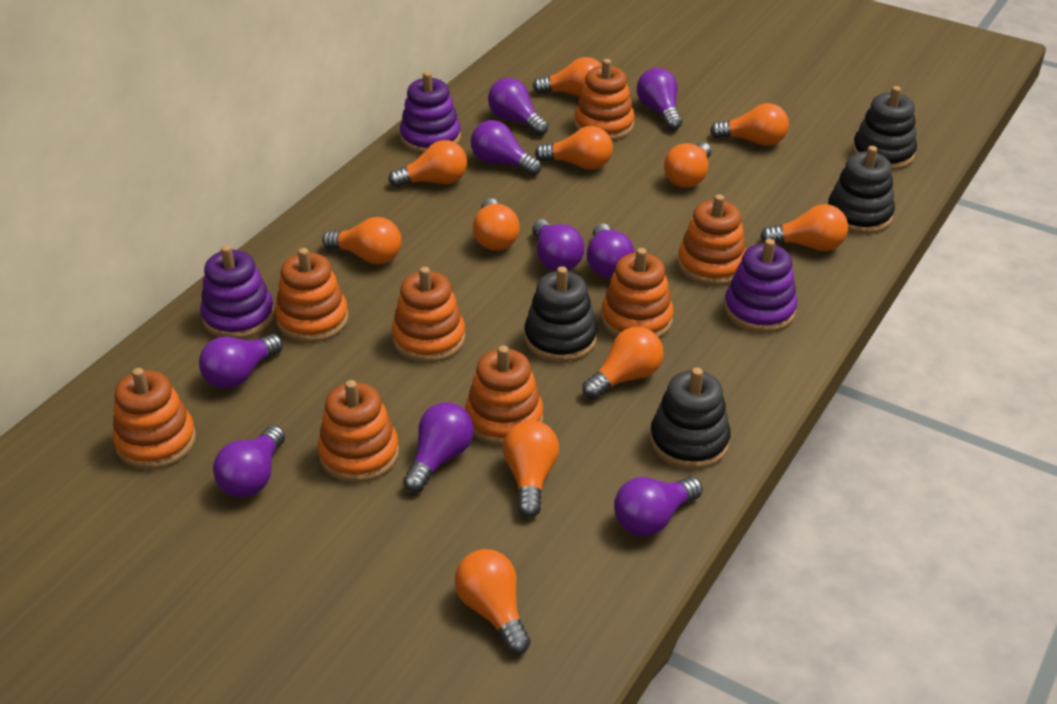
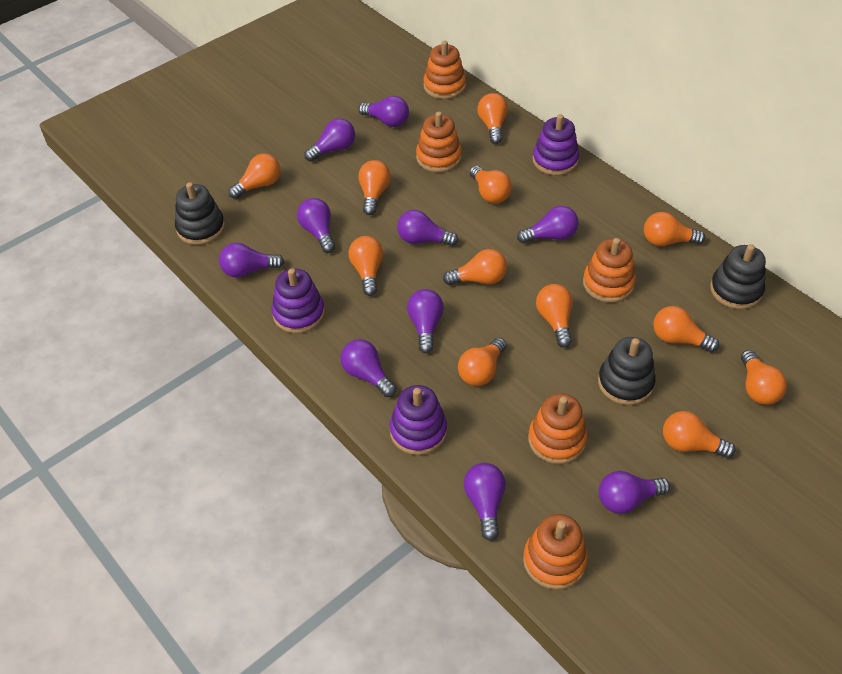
black stacking toy: 4 -> 3
orange light bulb: 11 -> 12
orange stacking toy: 8 -> 5
purple light bulb: 9 -> 10

